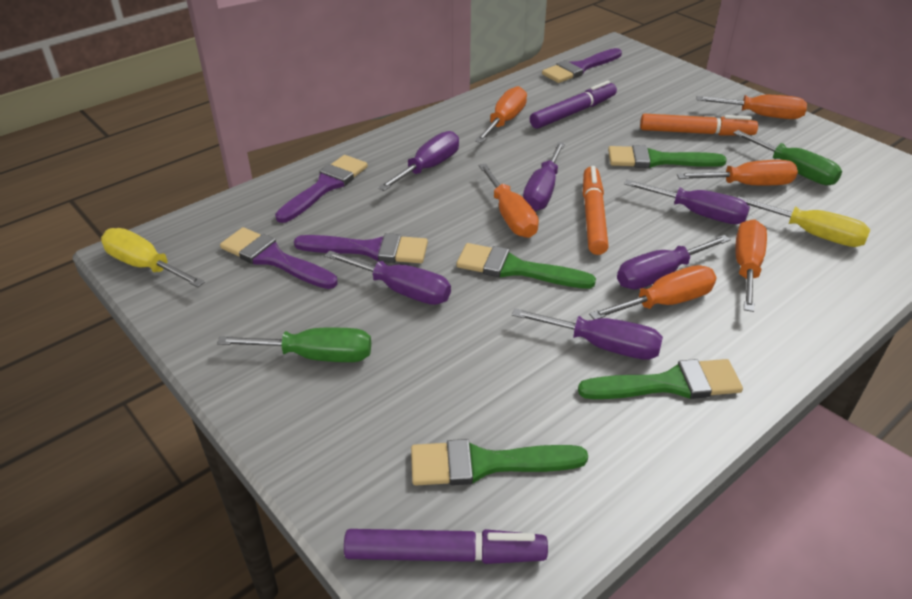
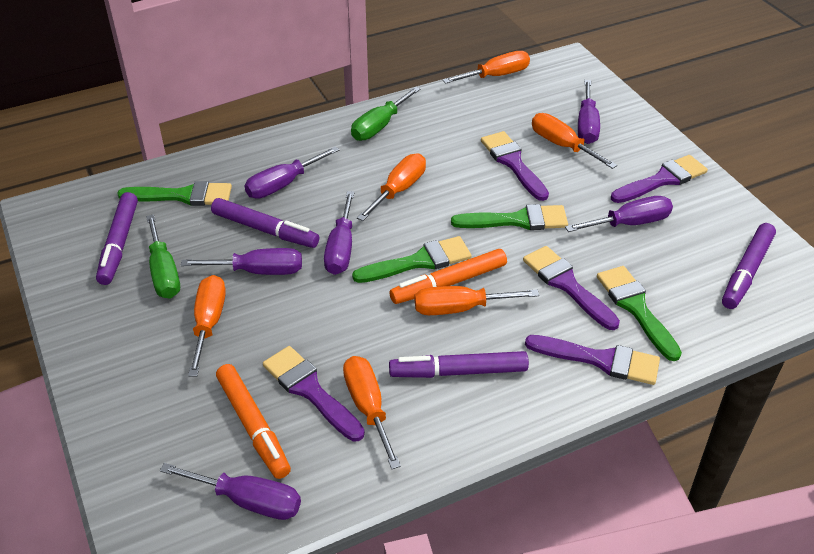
purple brush: 4 -> 5
purple marker: 2 -> 4
yellow screwdriver: 2 -> 0

